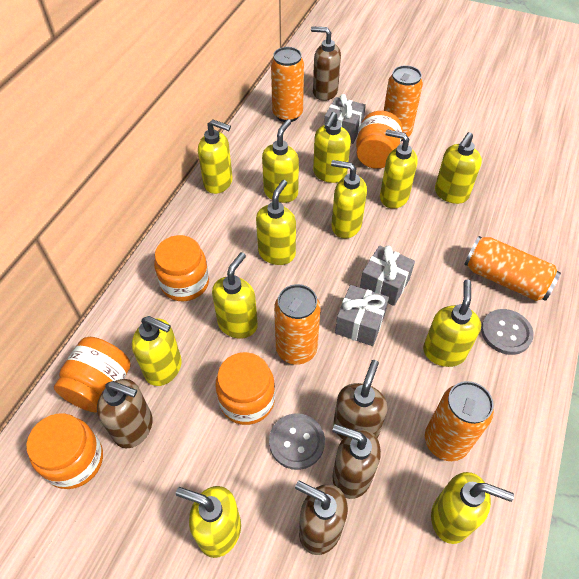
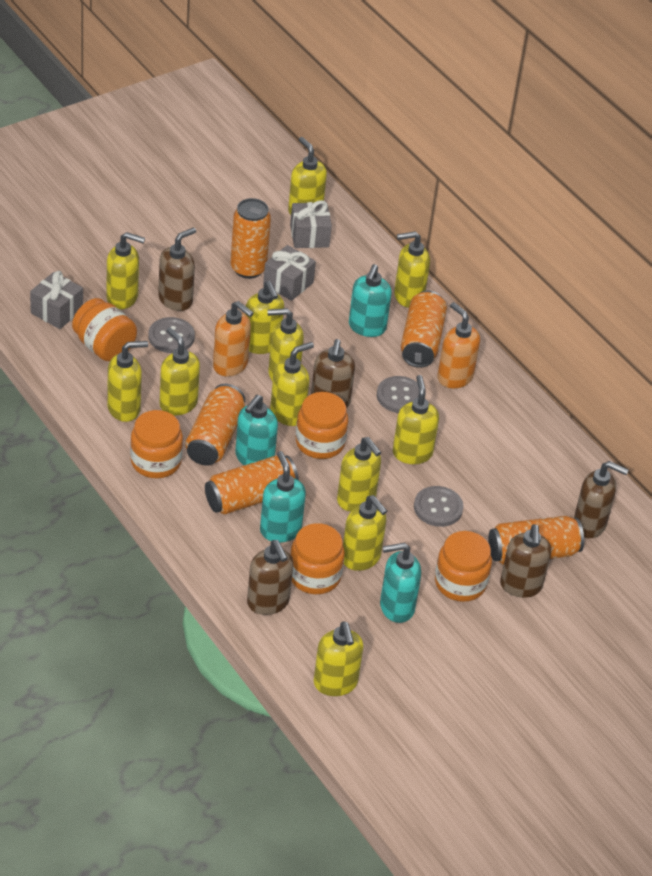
grey button: 2 -> 3
orange soap dispenser: 0 -> 2
turquoise soap dispenser: 0 -> 4

